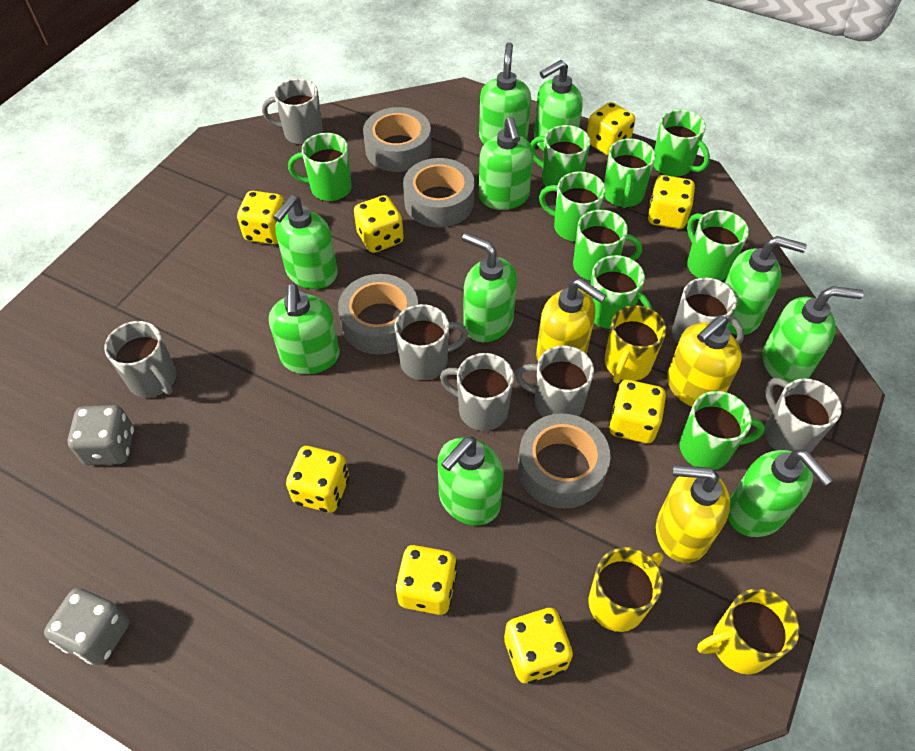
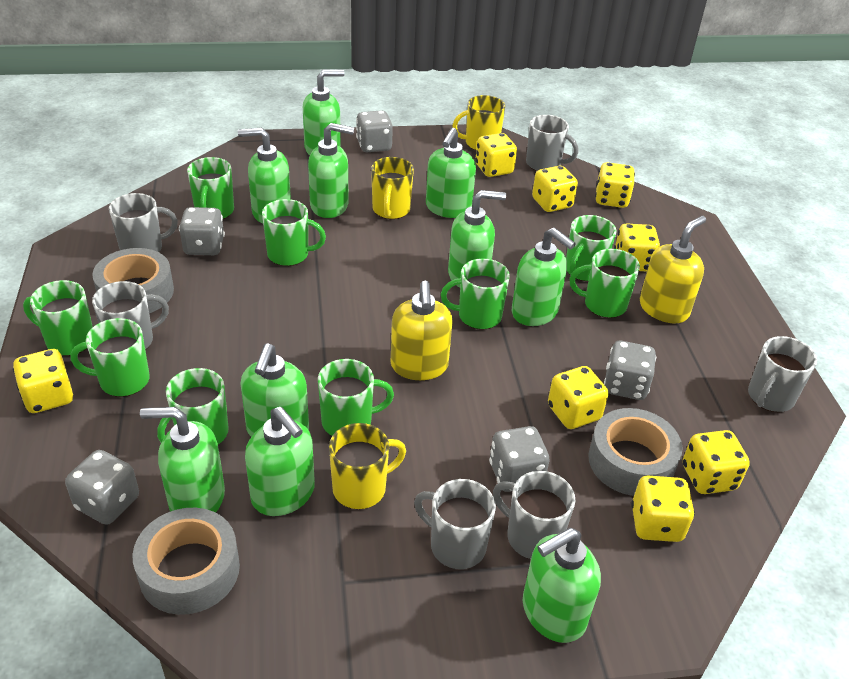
grey dice: 2 -> 5
grey mug: 7 -> 6
grey tape: 4 -> 3
yellow soap dispenser: 3 -> 2

